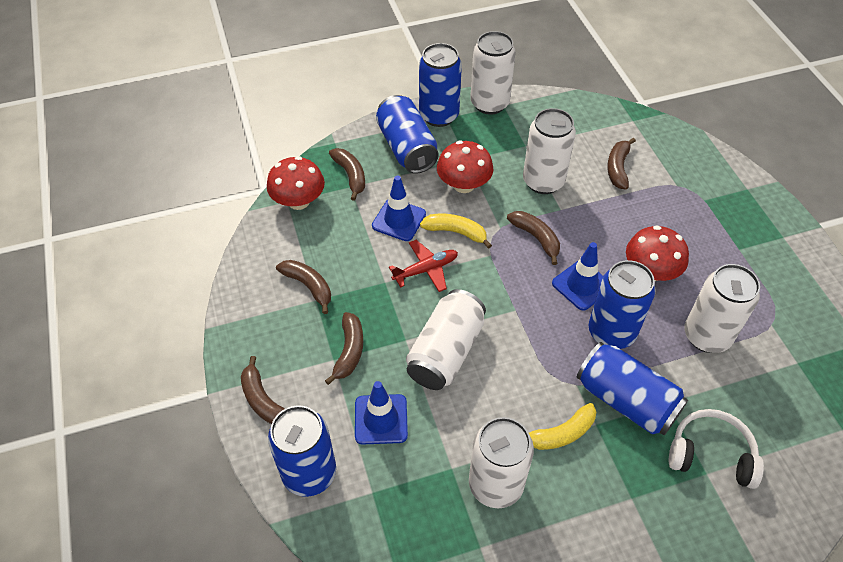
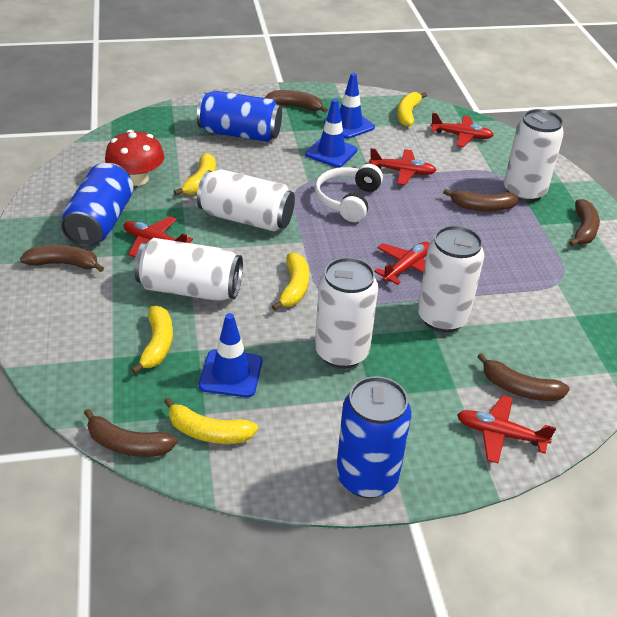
blue can: 5 -> 3
red mushroom: 3 -> 1
red plane: 1 -> 5
yellow banana: 2 -> 5

